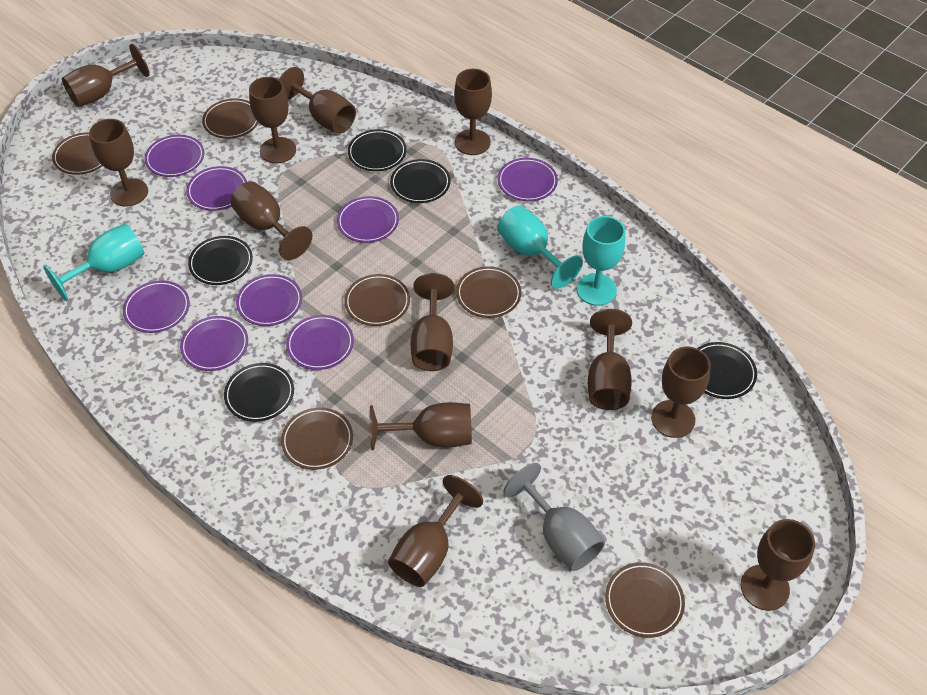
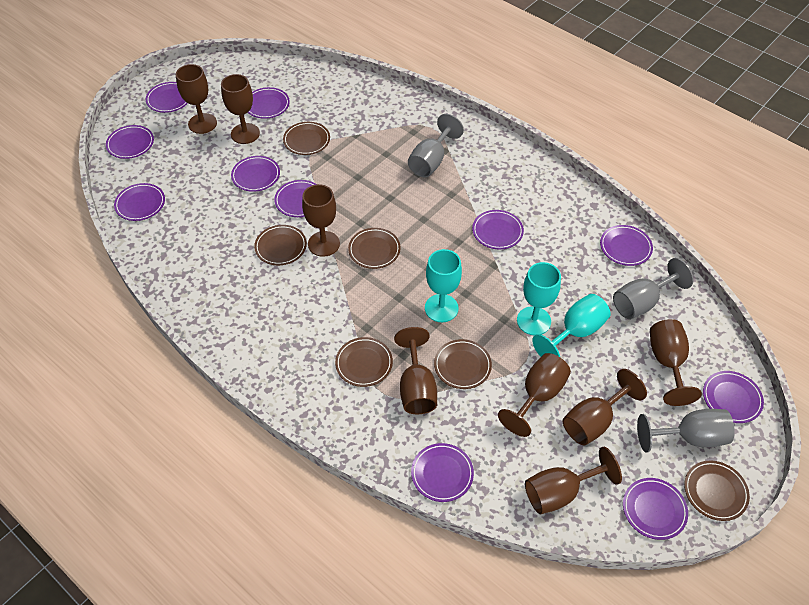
black plate: 5 -> 0
brown goblet: 12 -> 8
grey goblet: 1 -> 3
purple plate: 8 -> 11

